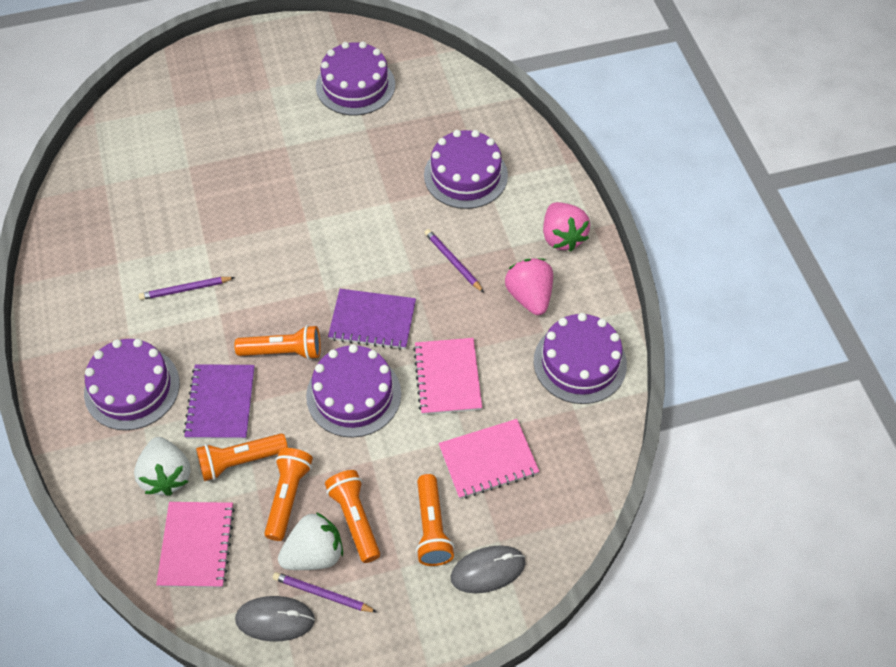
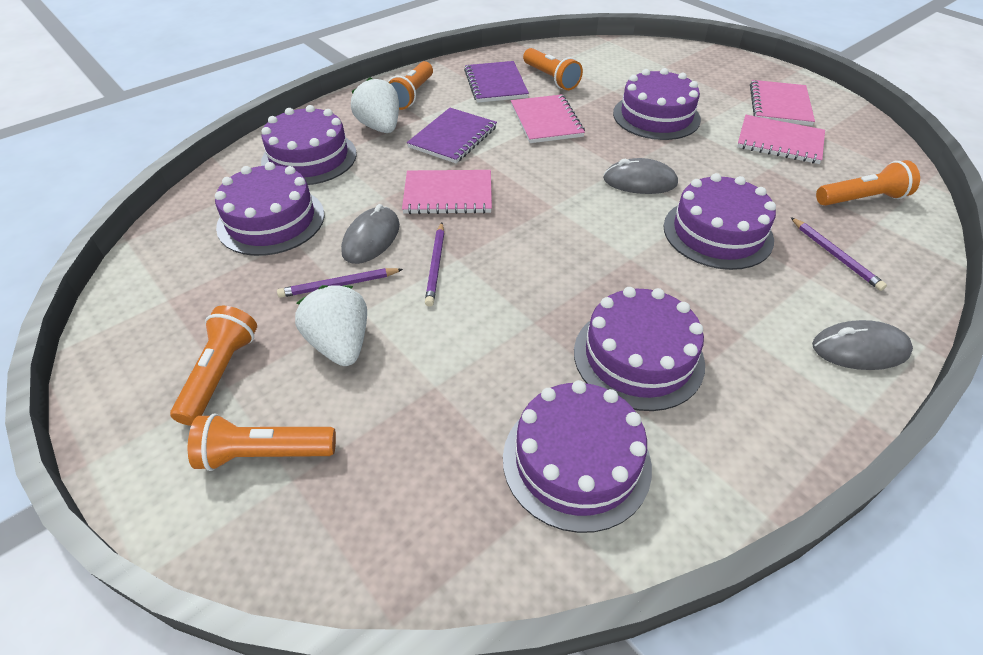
grey mouse: 2 -> 3
pink notebook: 3 -> 4
pink strawberry: 2 -> 0
purple cake: 5 -> 6

